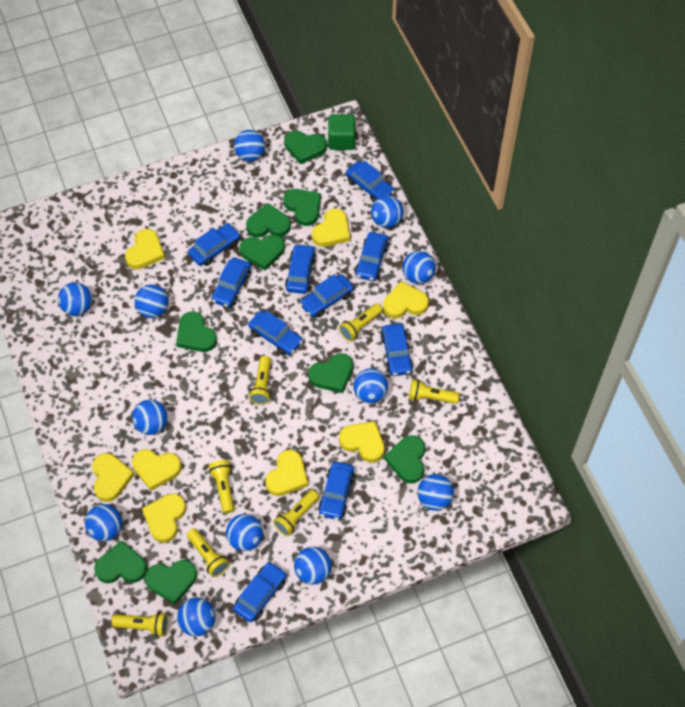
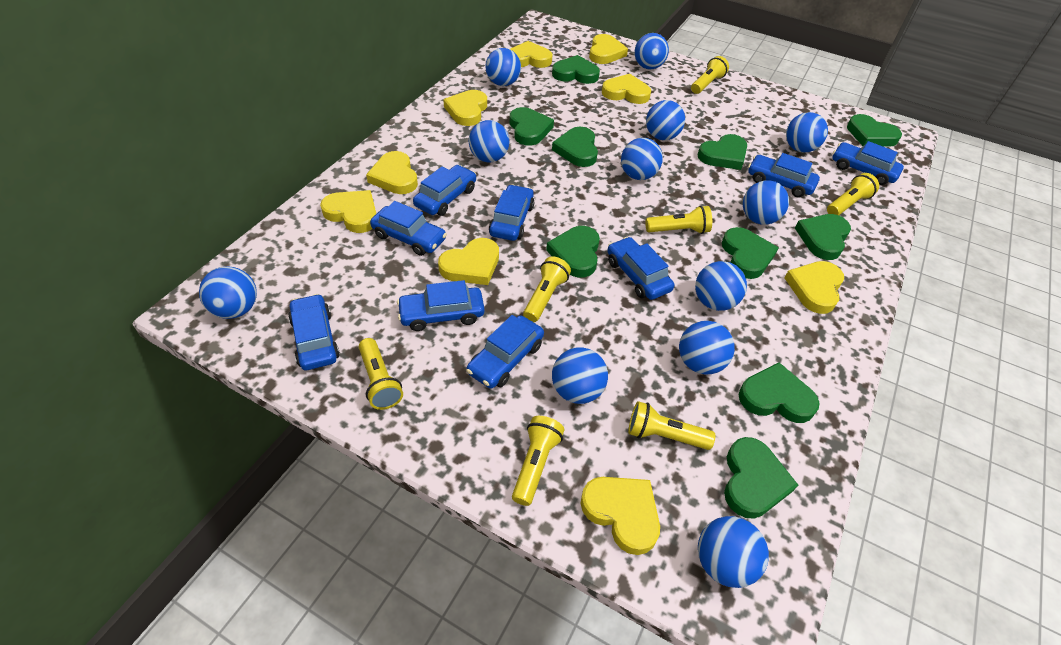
blue car: 10 -> 9
green cube: 1 -> 0
green heart: 9 -> 10
yellow heart: 8 -> 9

